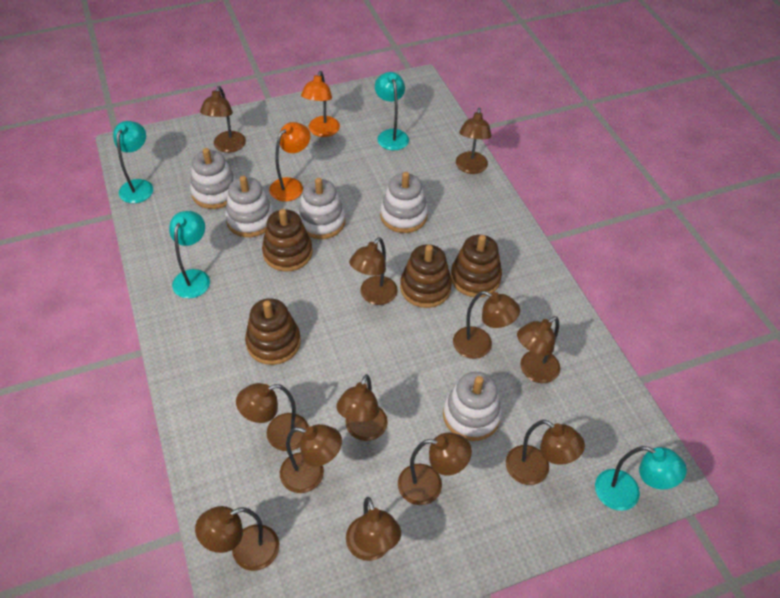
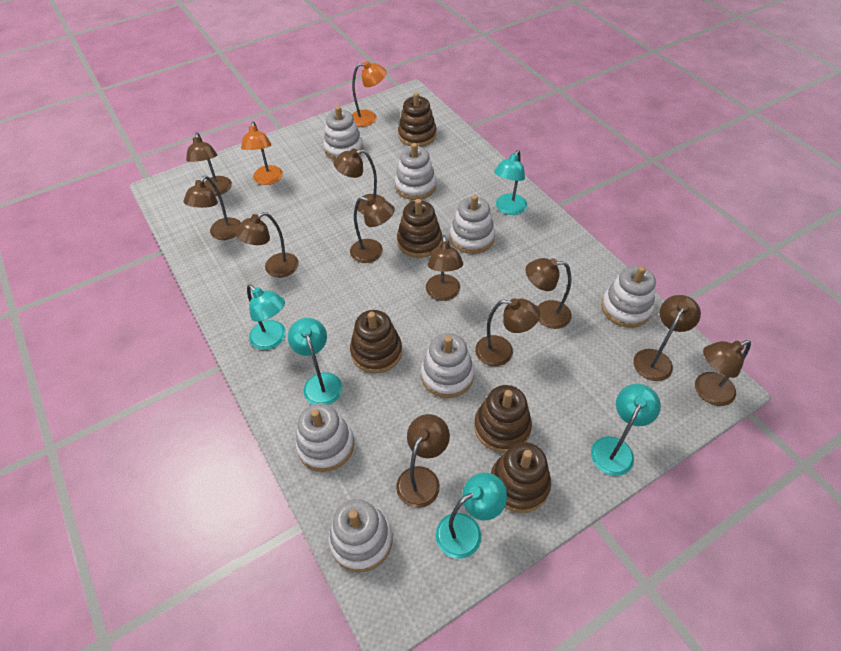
brown lamp: 12 -> 11
brown stacking toy: 4 -> 5
turquoise lamp: 4 -> 5
white stacking toy: 5 -> 7

